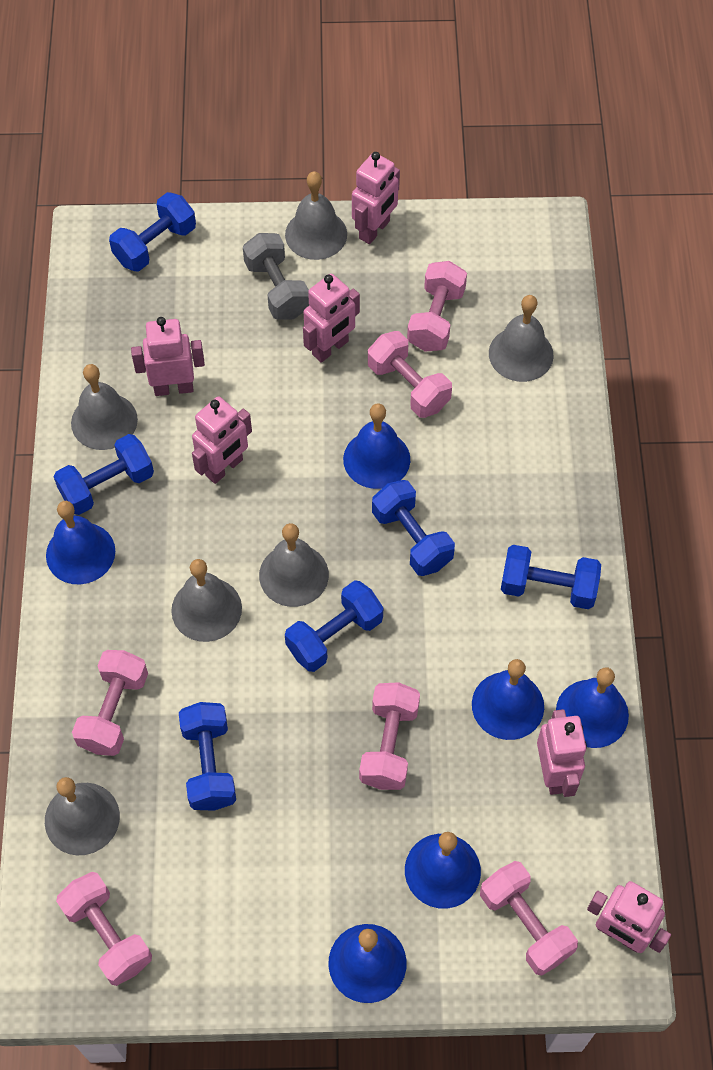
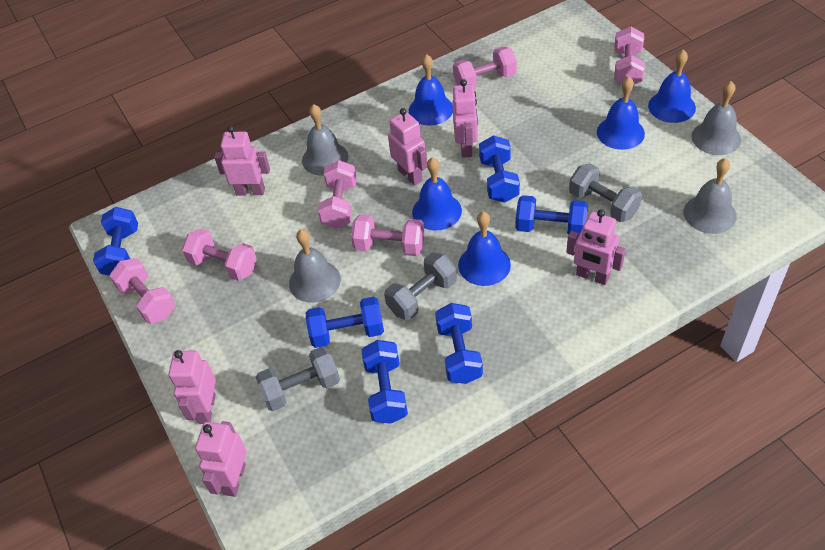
blue bell: 6 -> 5
grey bell: 6 -> 4
grey dumbbell: 1 -> 3

